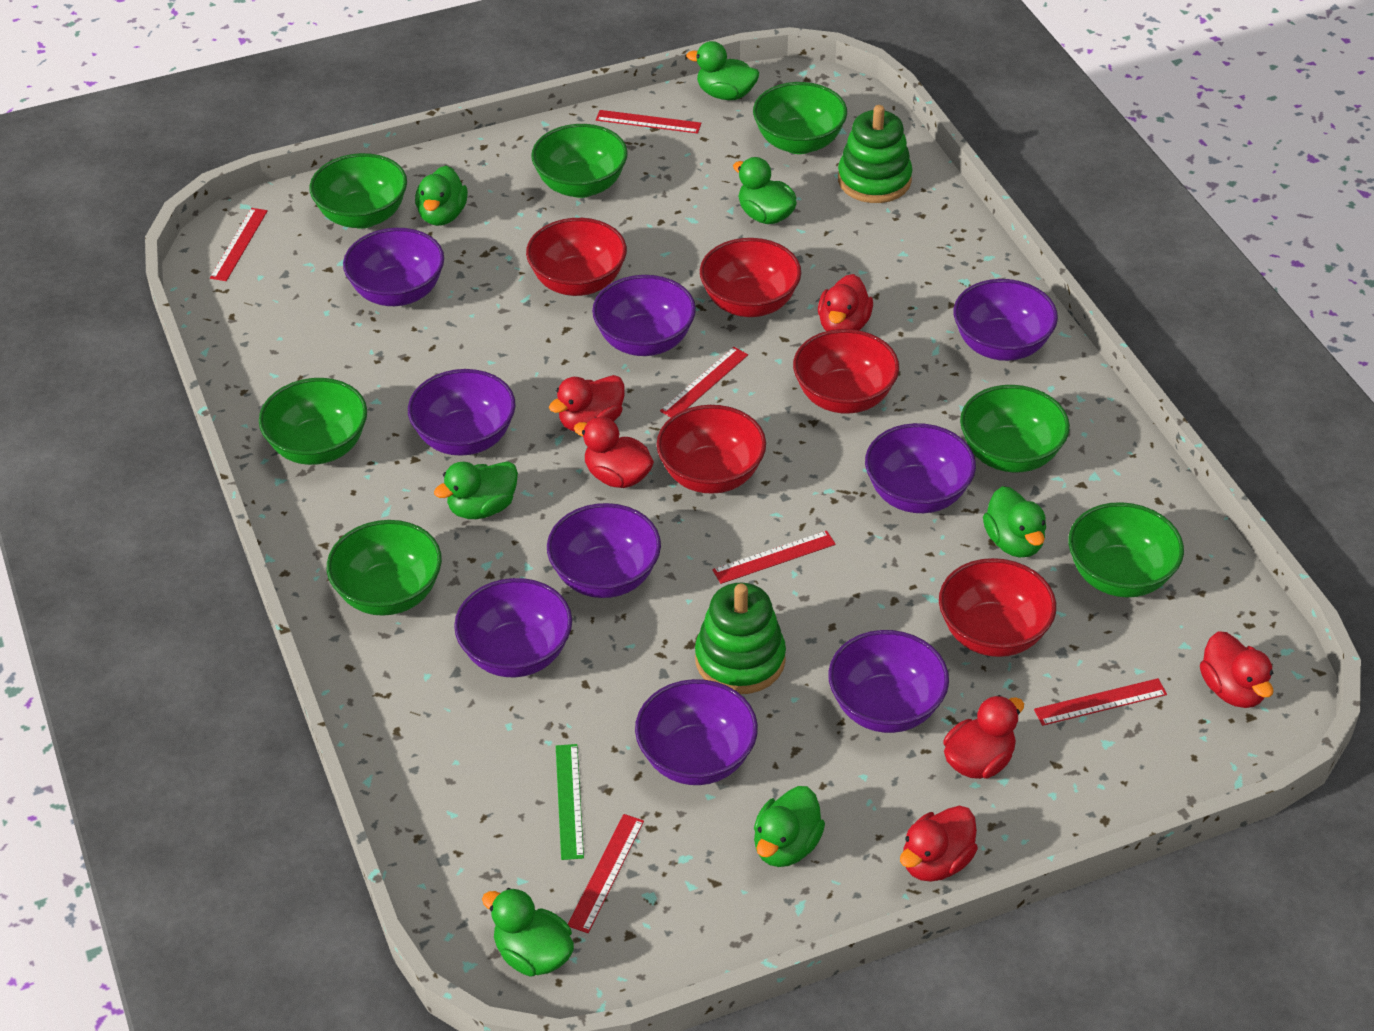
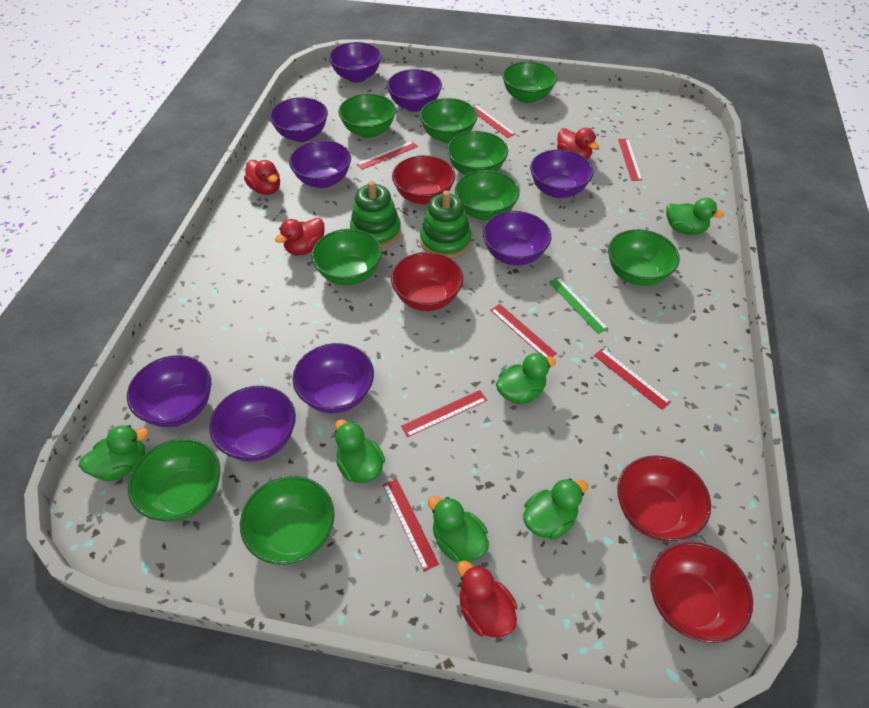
green bowl: 7 -> 9
green duck: 7 -> 6
red bowl: 5 -> 4
red duck: 6 -> 4
red ruler: 6 -> 7

